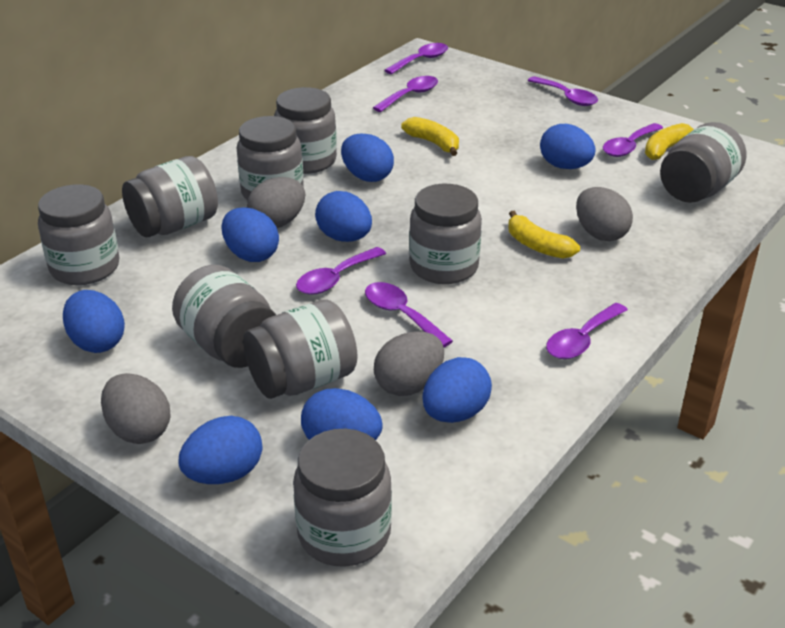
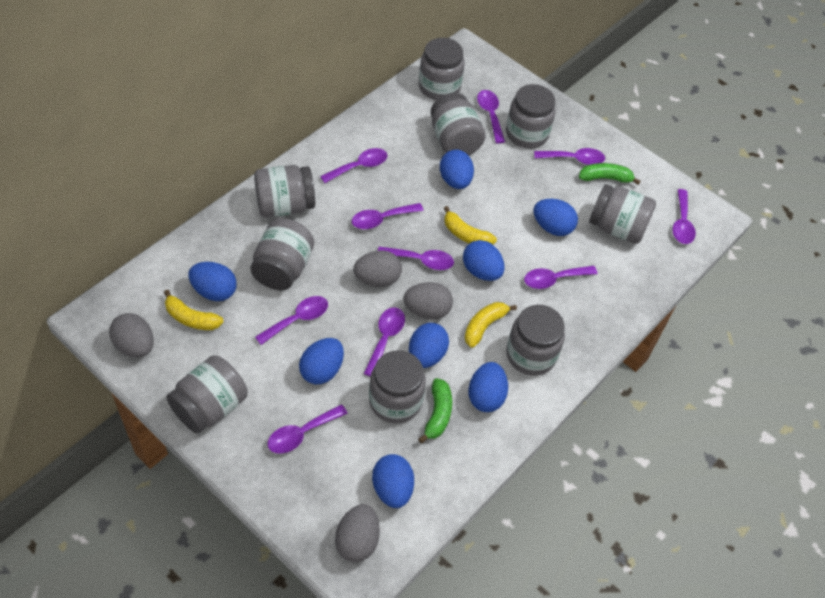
green banana: 0 -> 2
purple spoon: 7 -> 10

